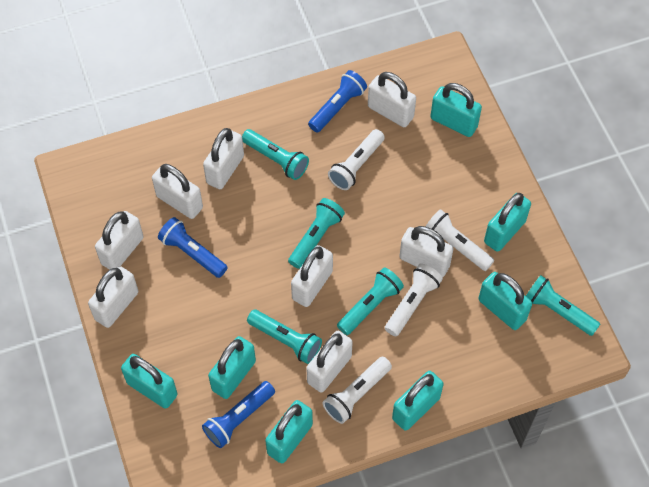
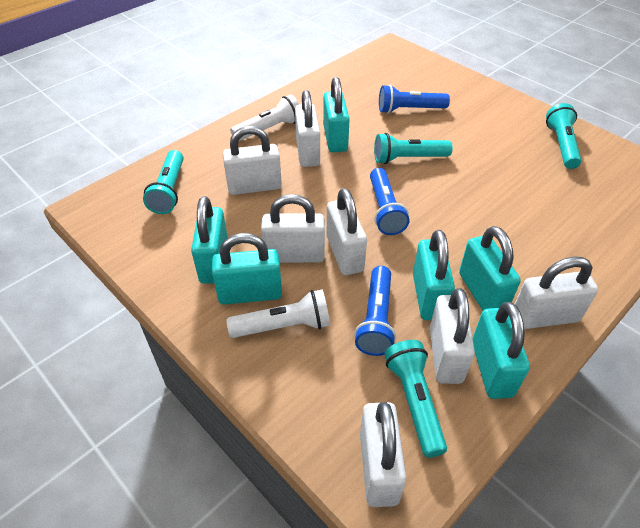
turquoise flashlight: 5 -> 4
turquoise padlock: 7 -> 6
white flashlight: 4 -> 2
white padlock: 8 -> 7

